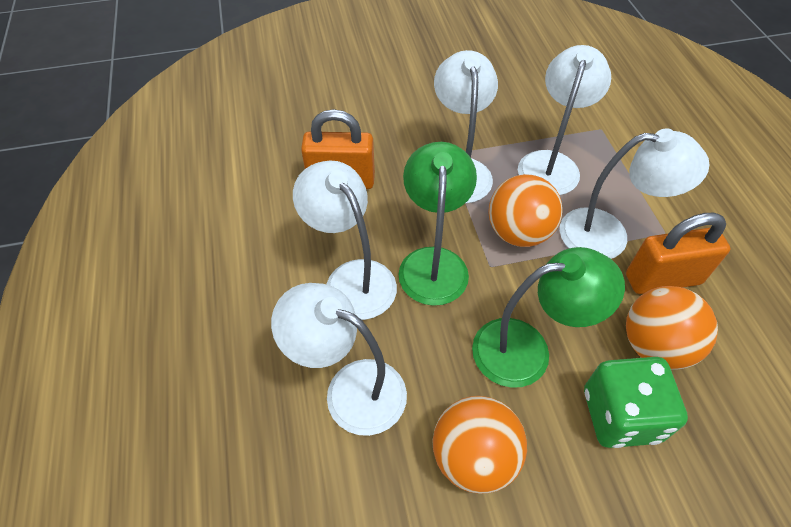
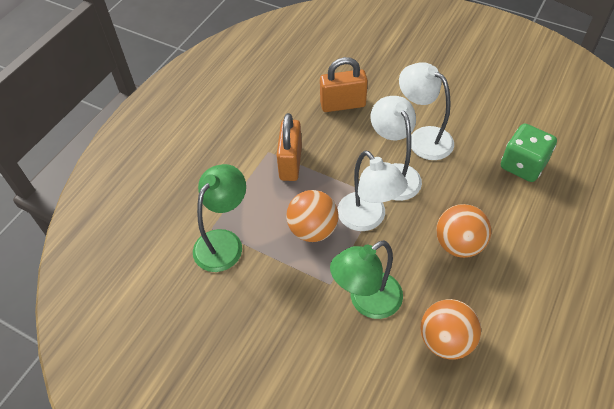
white lamp: 5 -> 3

